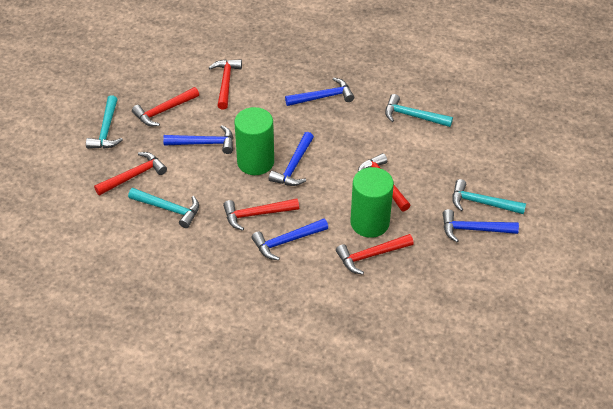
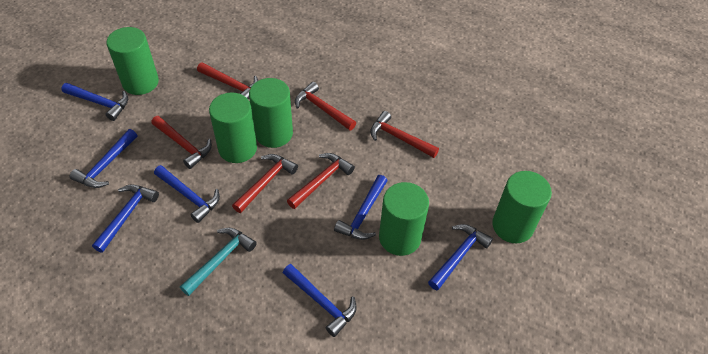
blue hammer: 5 -> 7
green cylinder: 2 -> 5
turquoise hammer: 4 -> 1

